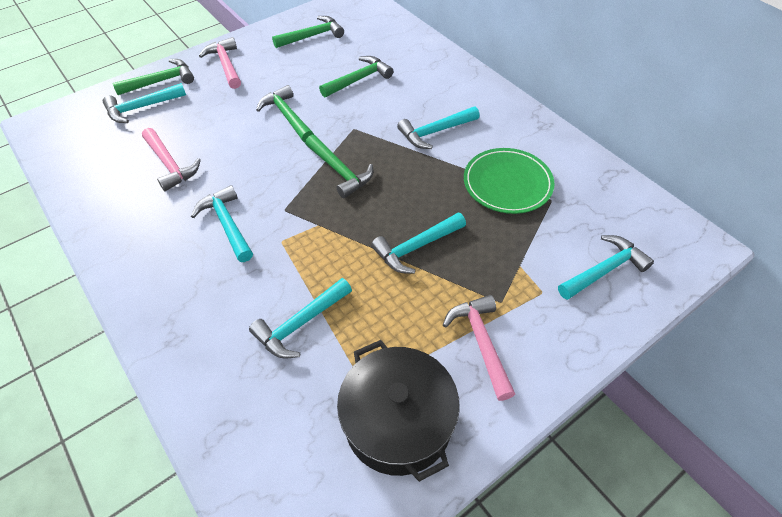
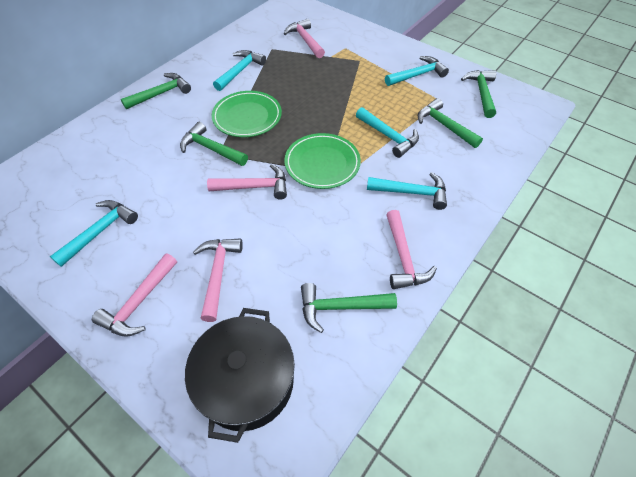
green plate: 1 -> 2
pink hammer: 3 -> 5
turquoise hammer: 6 -> 5

